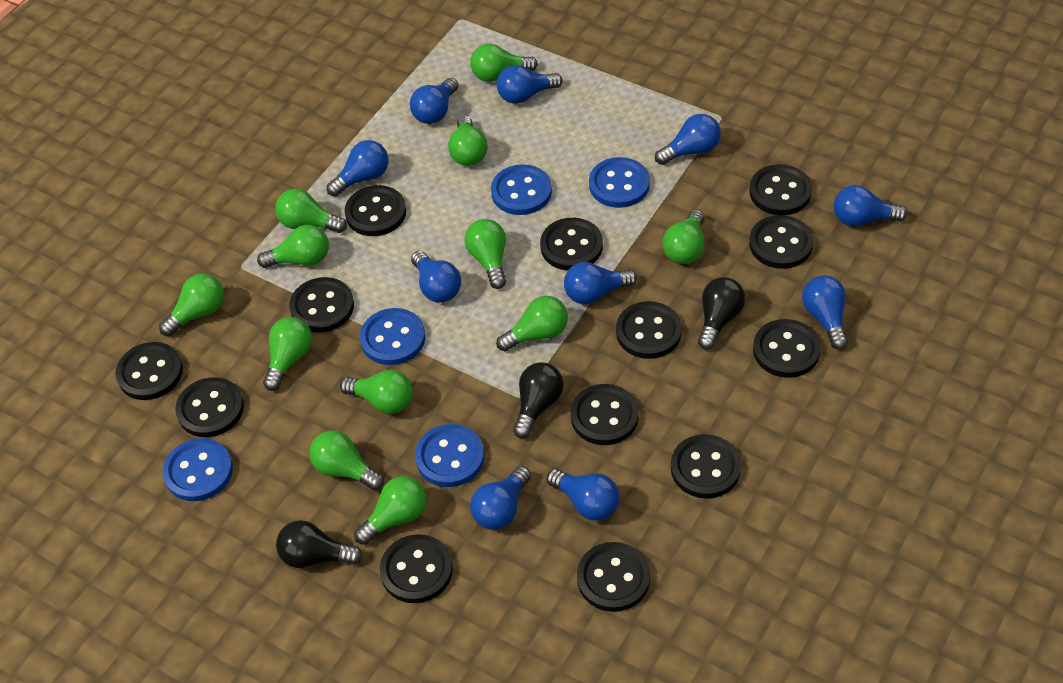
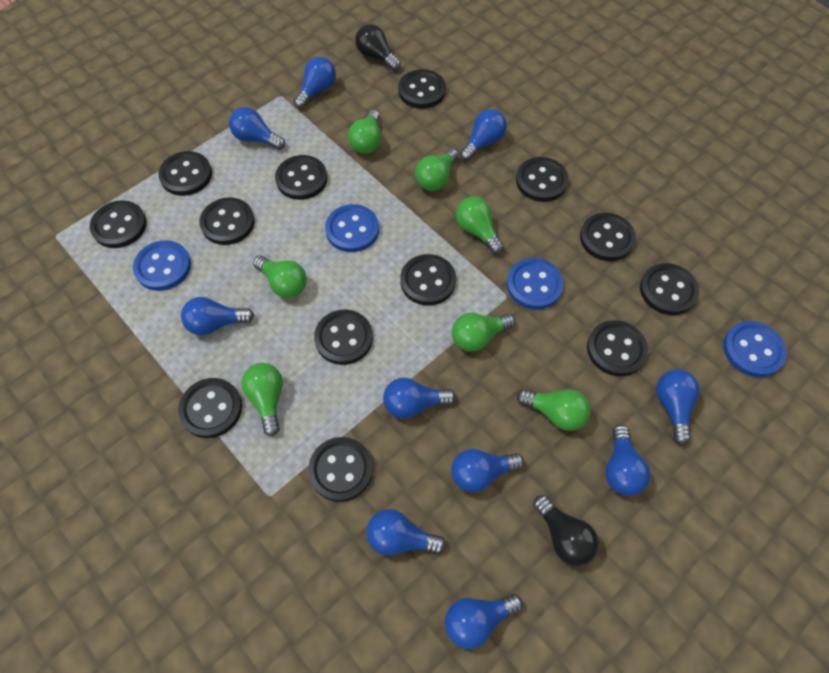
black light bulb: 3 -> 2
blue button: 5 -> 4
green light bulb: 12 -> 7

